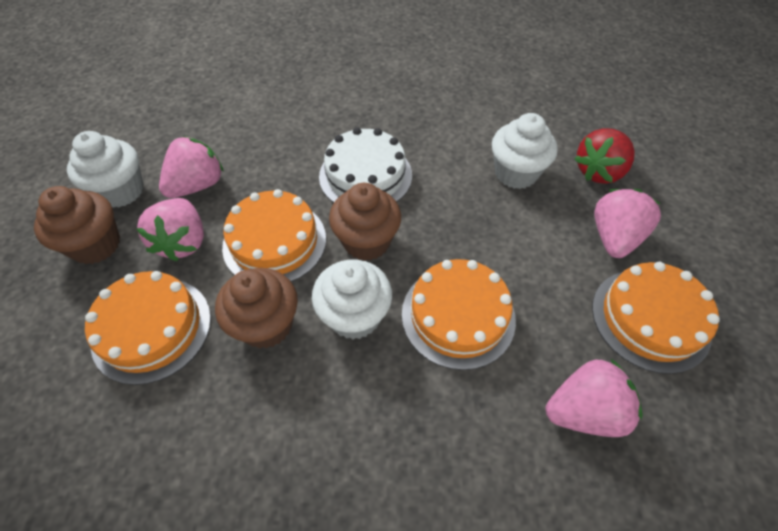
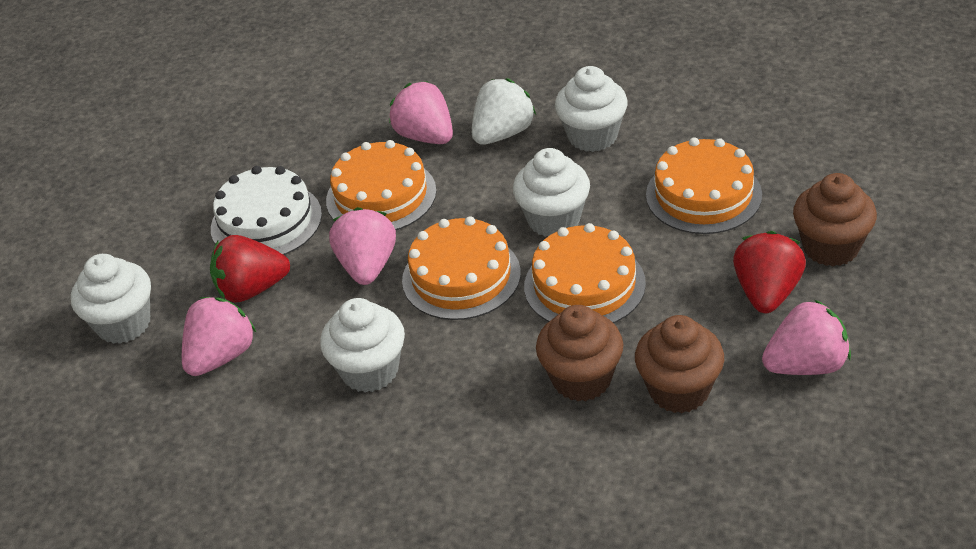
red strawberry: 1 -> 2
white cupcake: 3 -> 4
white strawberry: 0 -> 1

